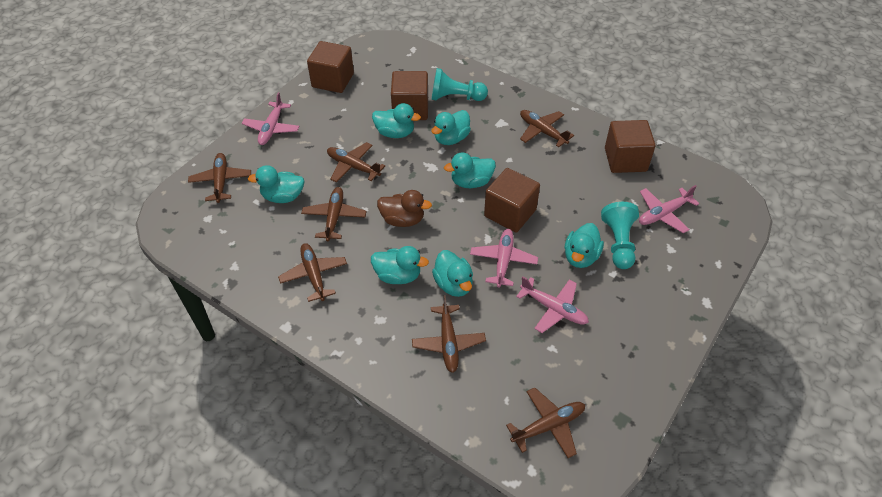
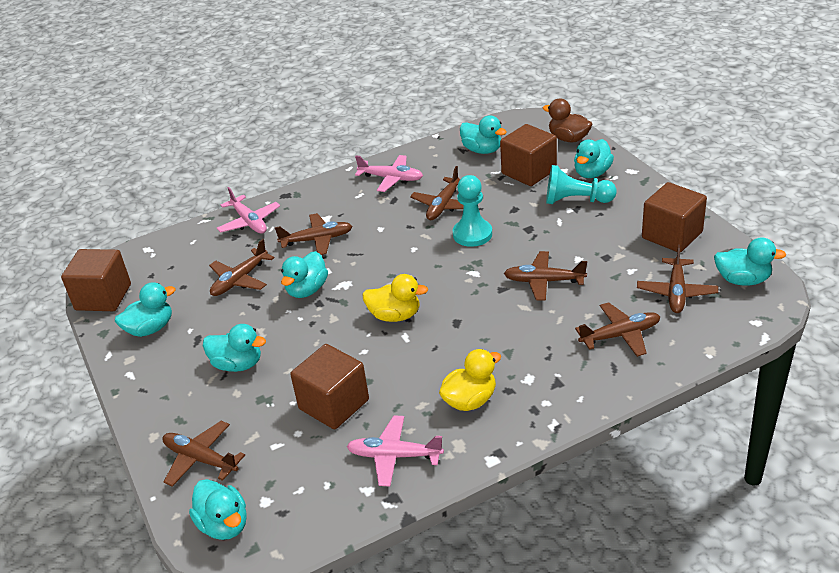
pink plane: 4 -> 3
yellow duck: 0 -> 2

